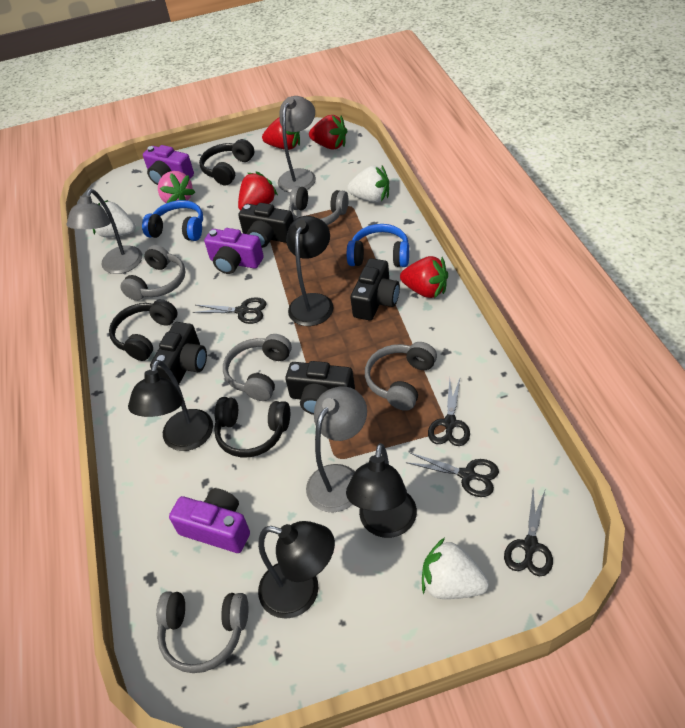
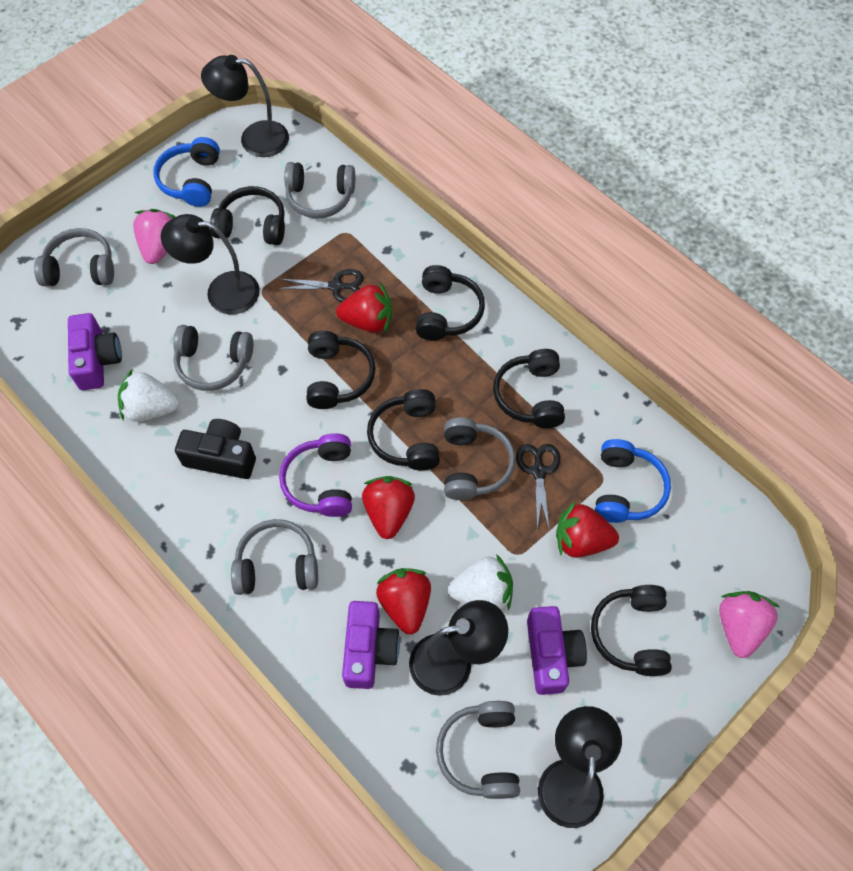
black camera: 4 -> 1
black headphones: 3 -> 6
black scissors: 4 -> 2
grey headphones: 5 -> 6
grey lamp: 3 -> 0
pink strawberry: 1 -> 2
purple headphones: 0 -> 1
white strawberry: 3 -> 2

